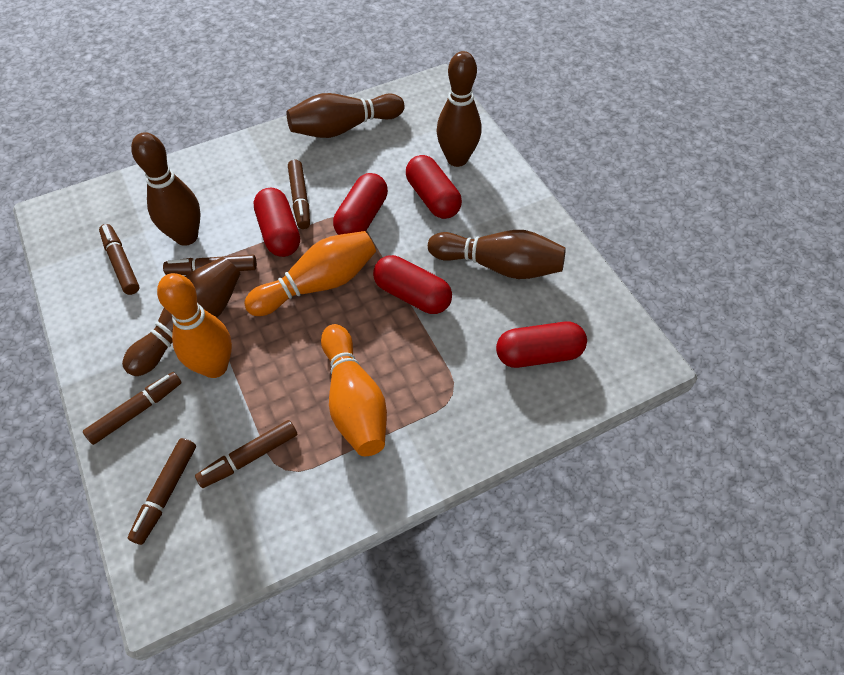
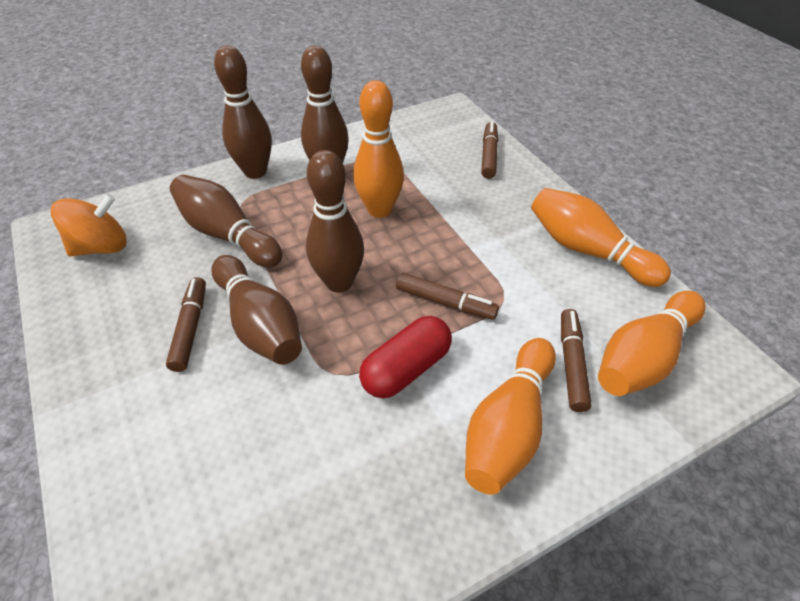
brown marker: 6 -> 4
orange bowling pin: 3 -> 4
orange spinning top: 0 -> 1
red capsule: 5 -> 1

